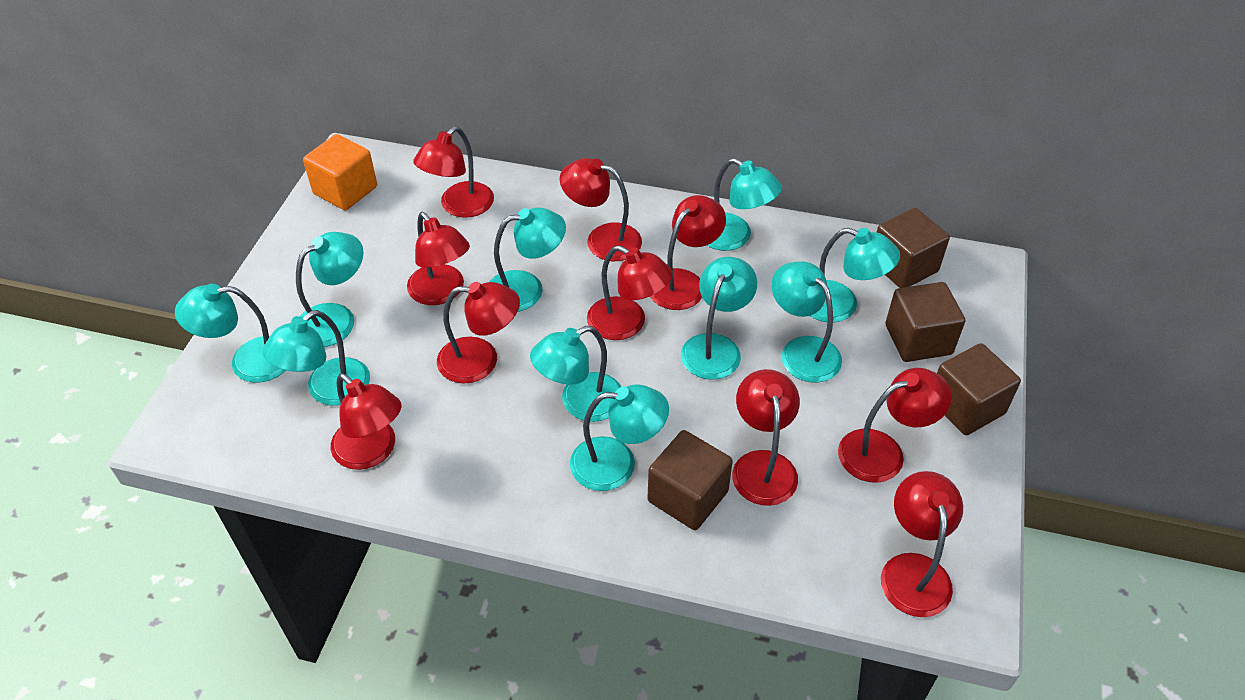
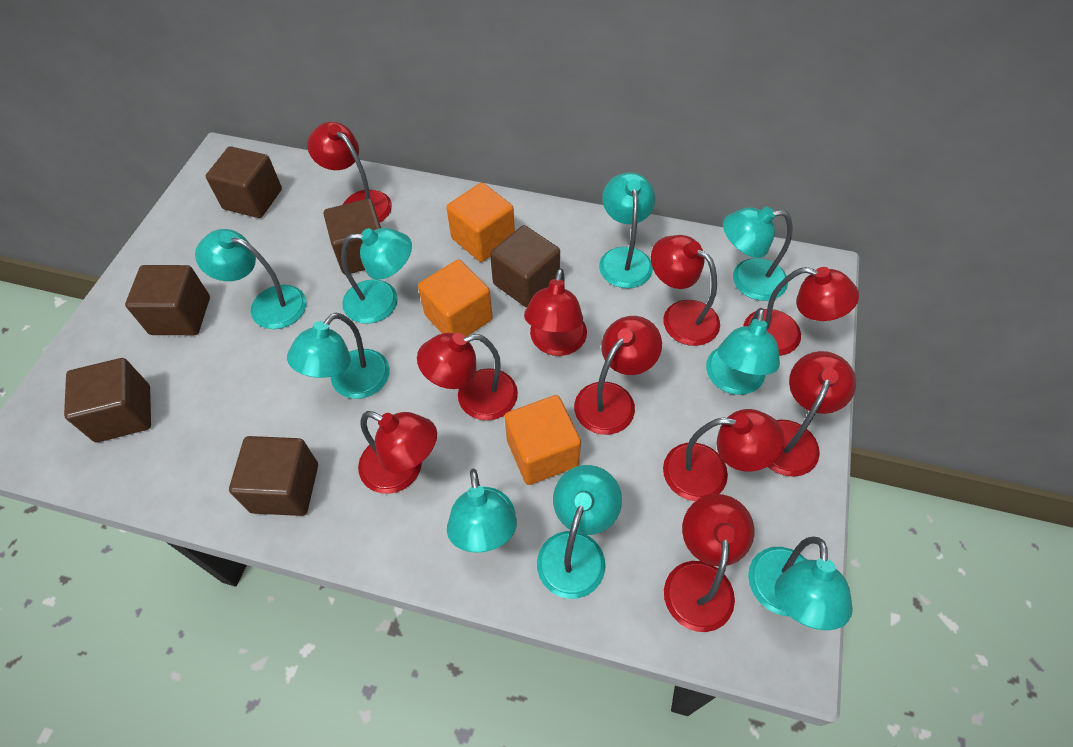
brown cube: 4 -> 6
orange cube: 1 -> 3
turquoise lamp: 10 -> 9

